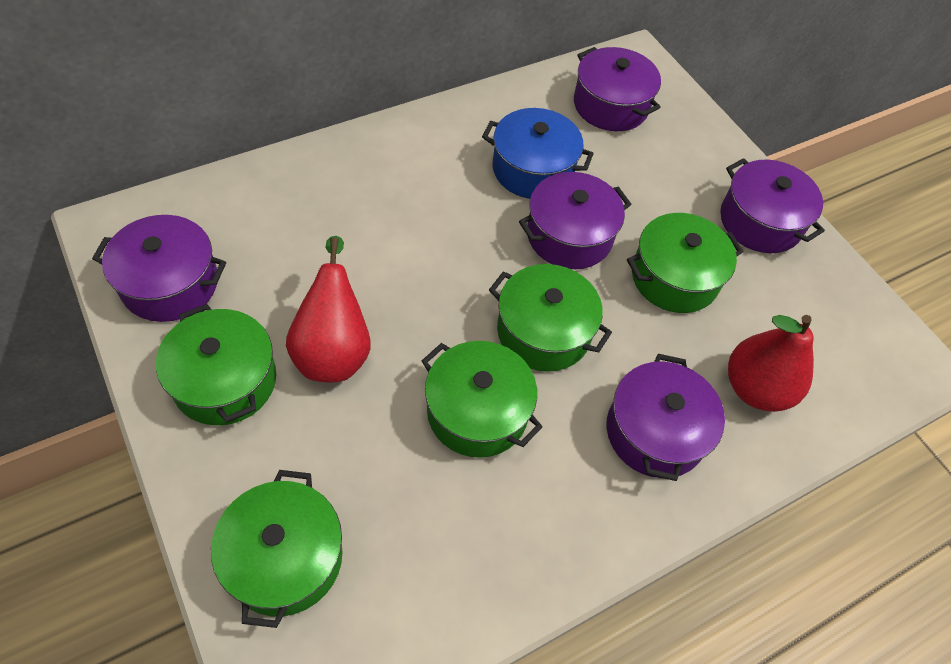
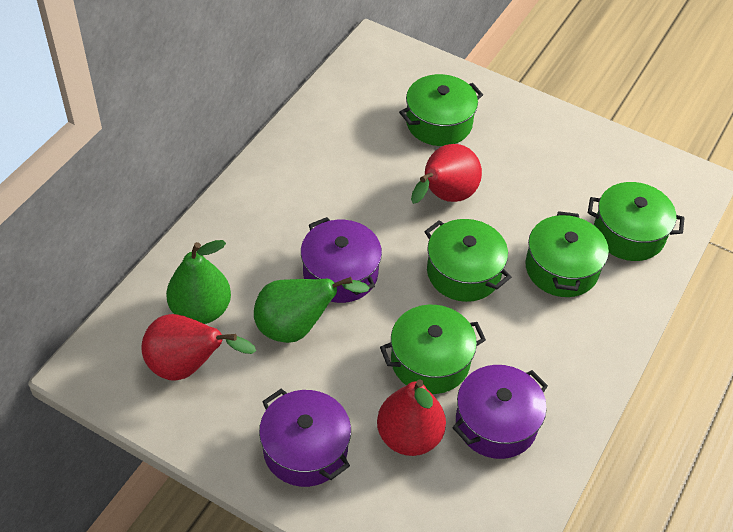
blue pot: 1 -> 0
green pear: 0 -> 2
purple pot: 5 -> 3
red pear: 2 -> 3

